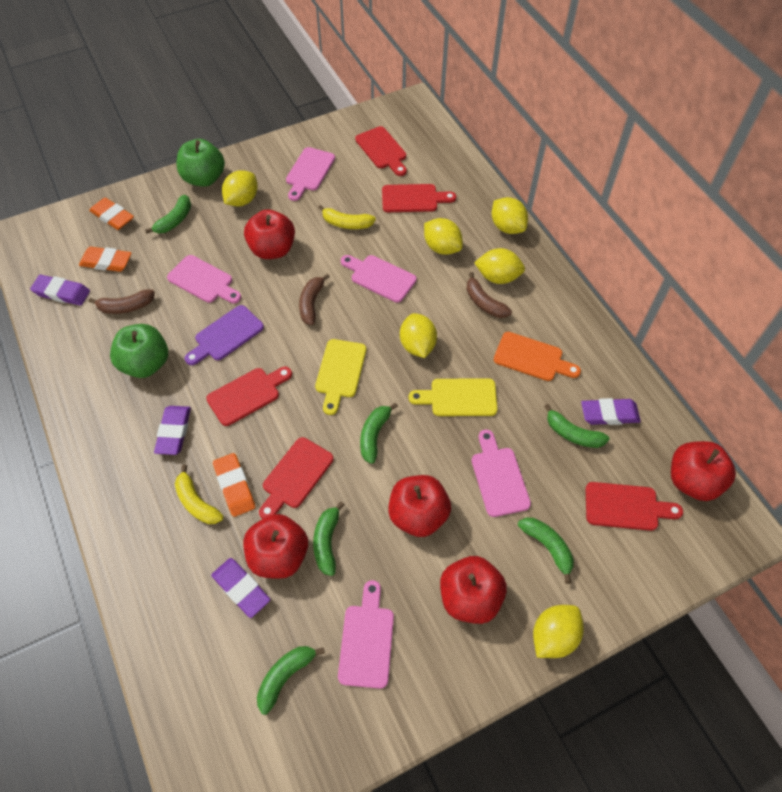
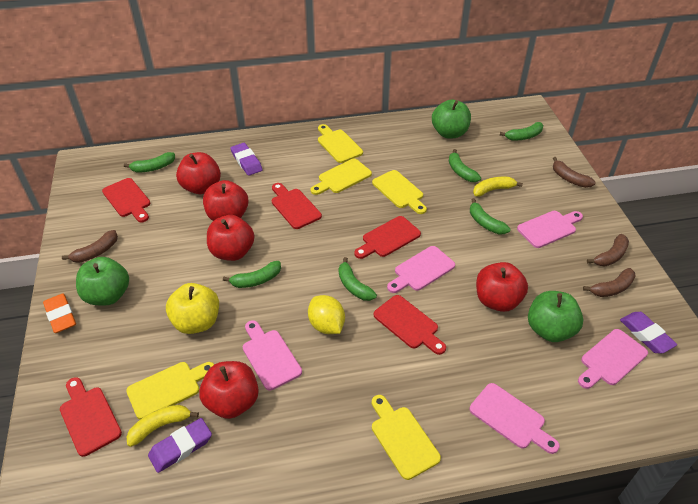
brown banana: 3 -> 4
green apple: 2 -> 3
orange cutting board: 1 -> 0
orange eraser: 3 -> 1
purple cutting board: 1 -> 0
purple eraser: 4 -> 3
yellow apple: 0 -> 1
yellow cutting board: 2 -> 5
yellow lemon: 6 -> 1

